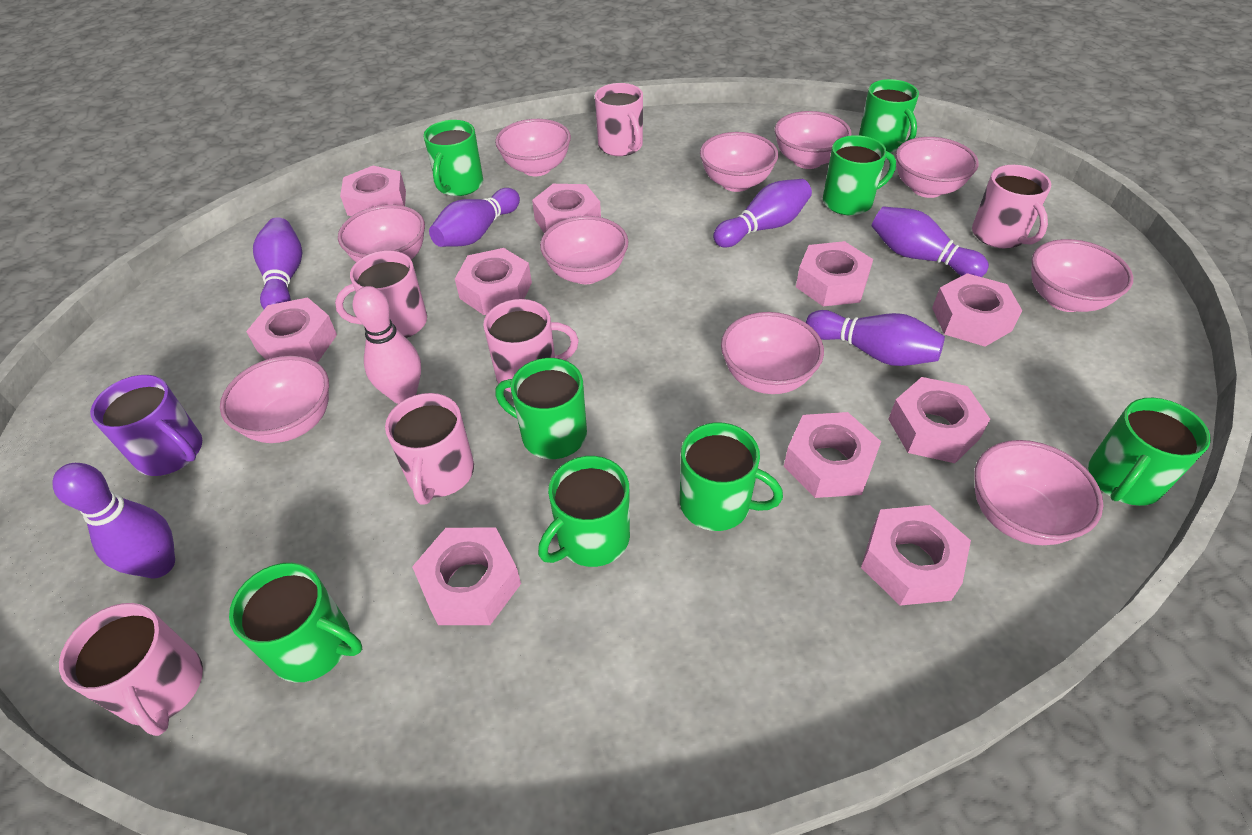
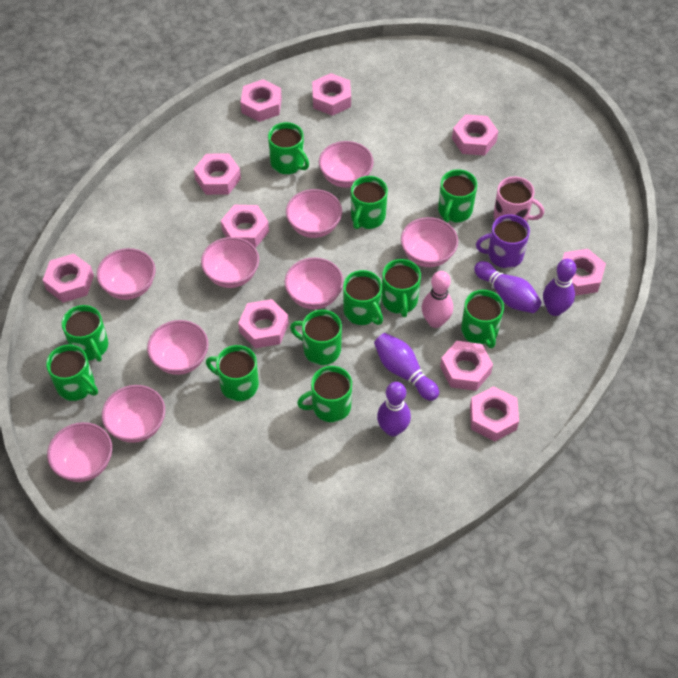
green mug: 8 -> 11
pink bowl: 10 -> 9
pink mug: 6 -> 1
purple bowling pin: 6 -> 4

